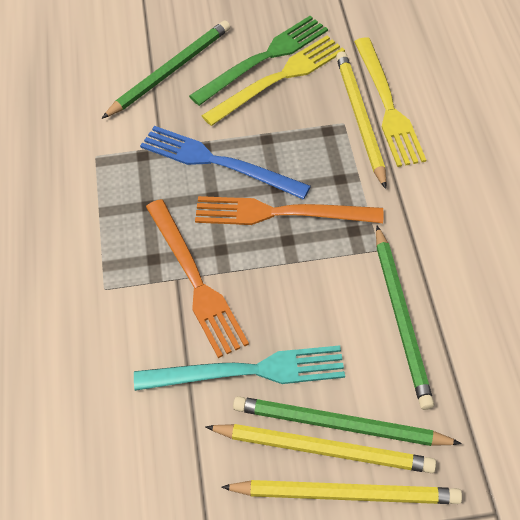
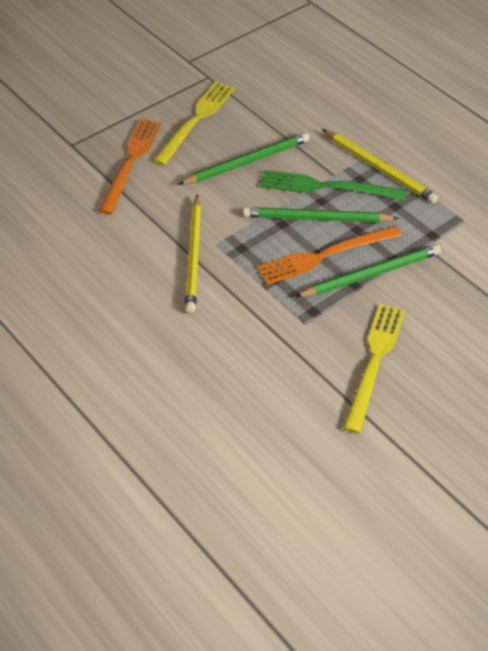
blue fork: 1 -> 0
turquoise fork: 1 -> 0
yellow pencil: 3 -> 2

